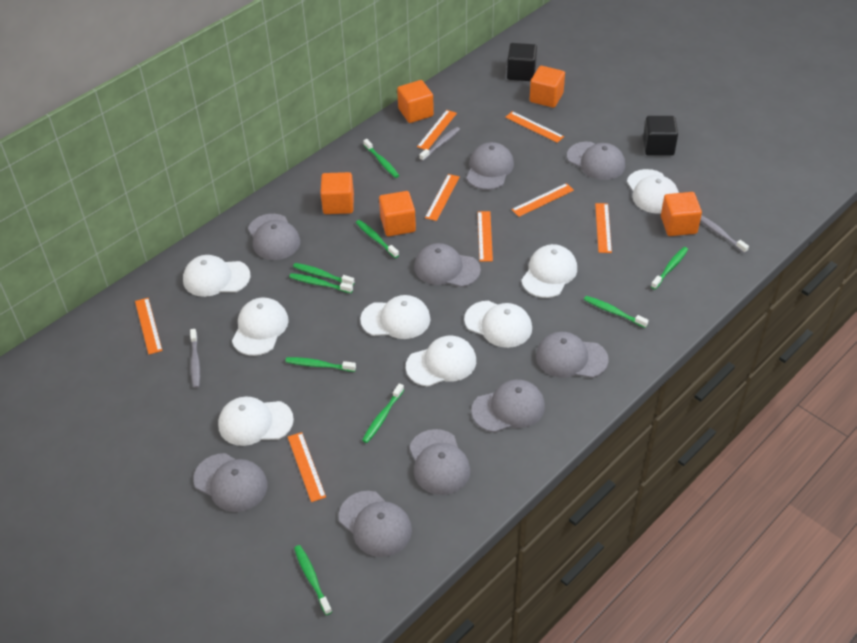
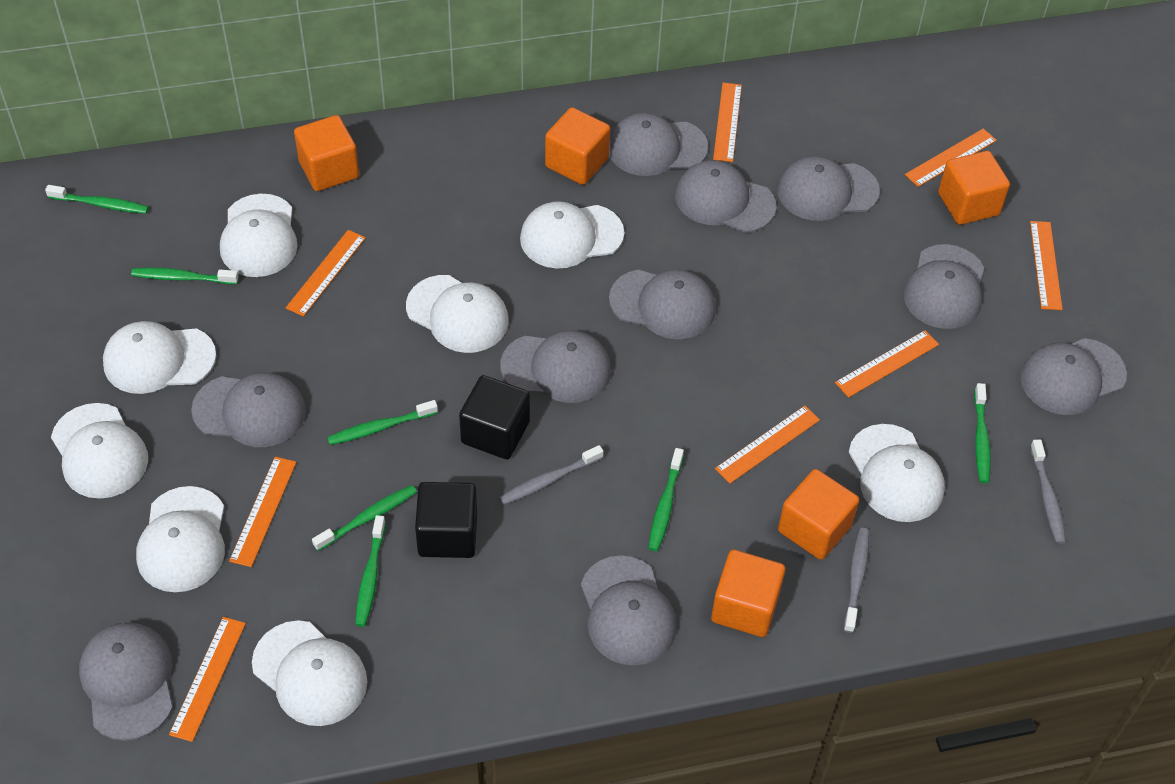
green toothbrush: 9 -> 7
grey cap: 9 -> 10

